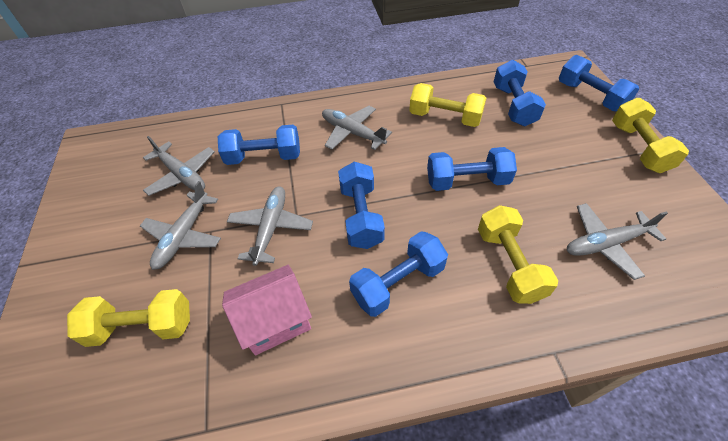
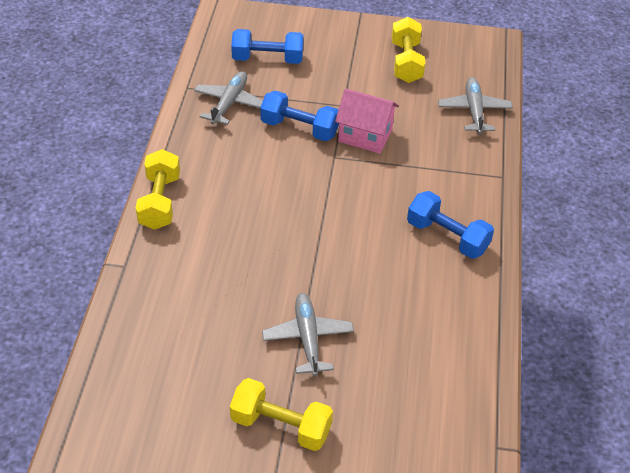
blue dumbbell: 6 -> 3
grey plane: 5 -> 3
yellow dumbbell: 4 -> 3

